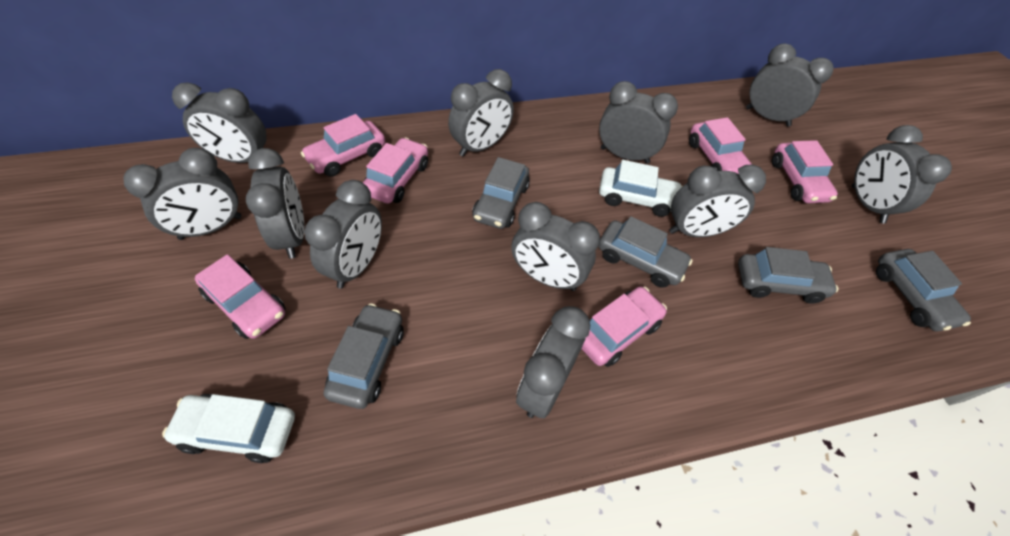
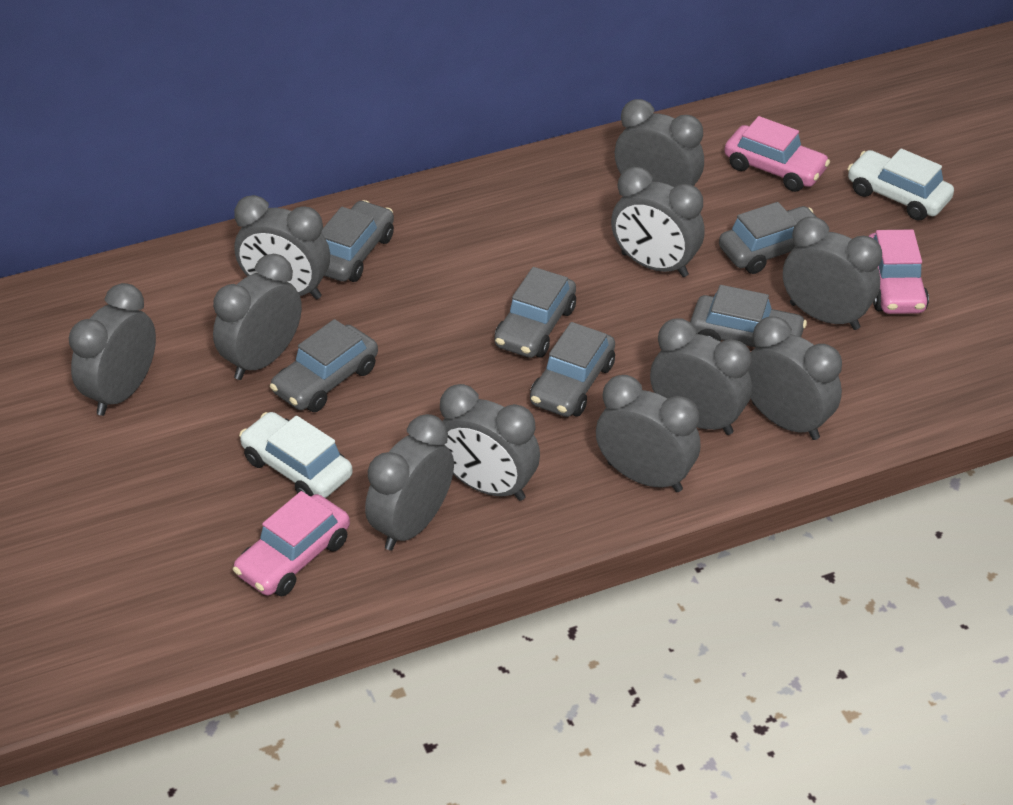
grey car: 5 -> 6
pink car: 6 -> 3

